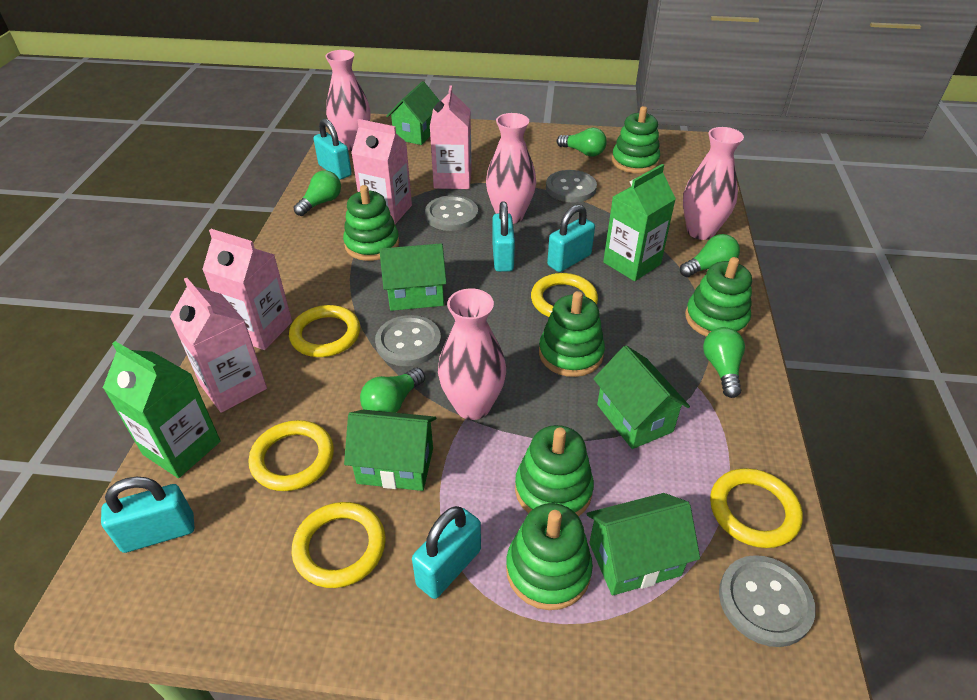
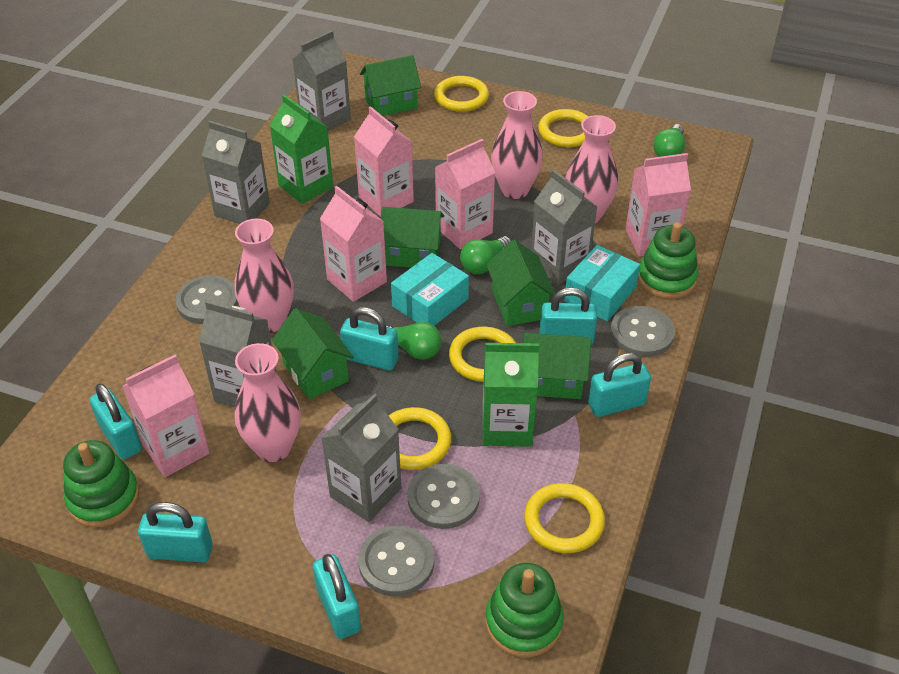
green light bulb: 5 -> 3
green stacking toy: 6 -> 3
grey carton: 0 -> 5
pink carton: 4 -> 5
turquoise box: 0 -> 2
turquoise padlock: 5 -> 6

